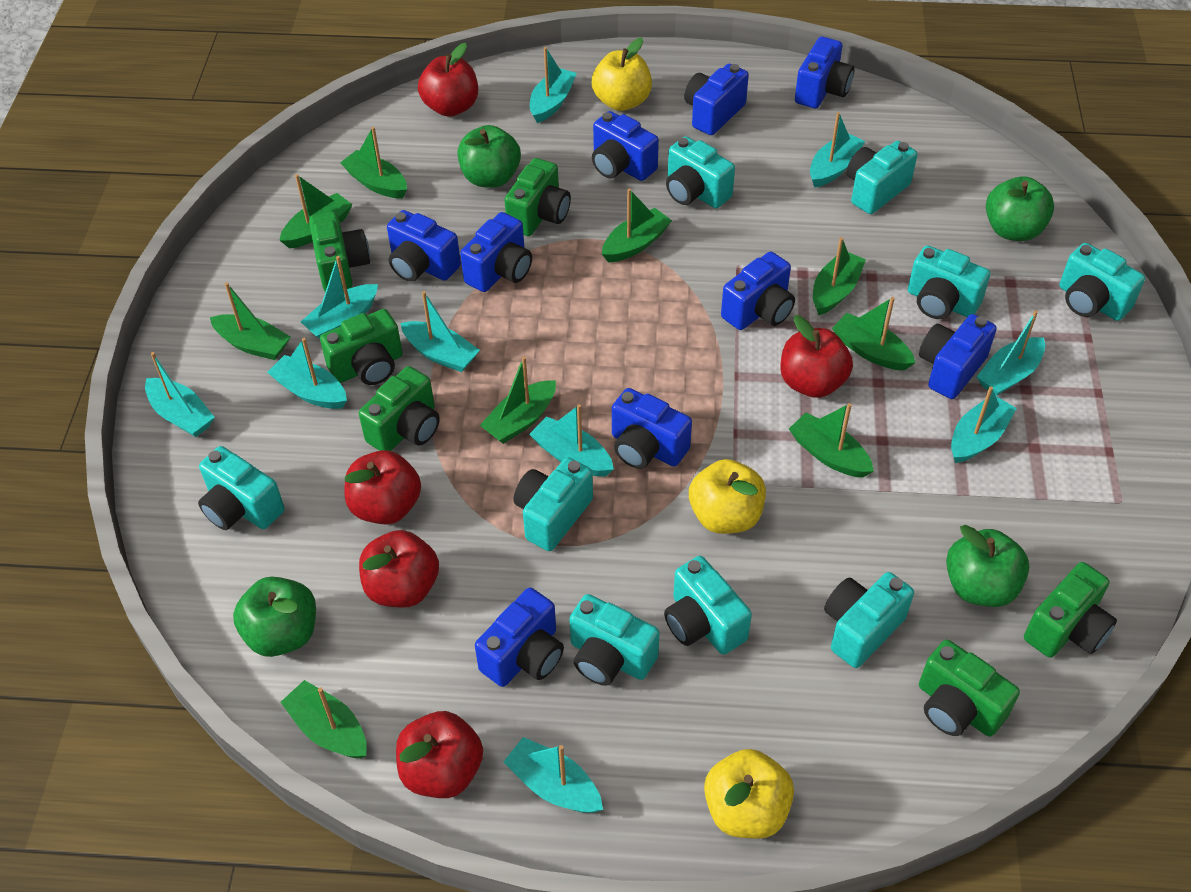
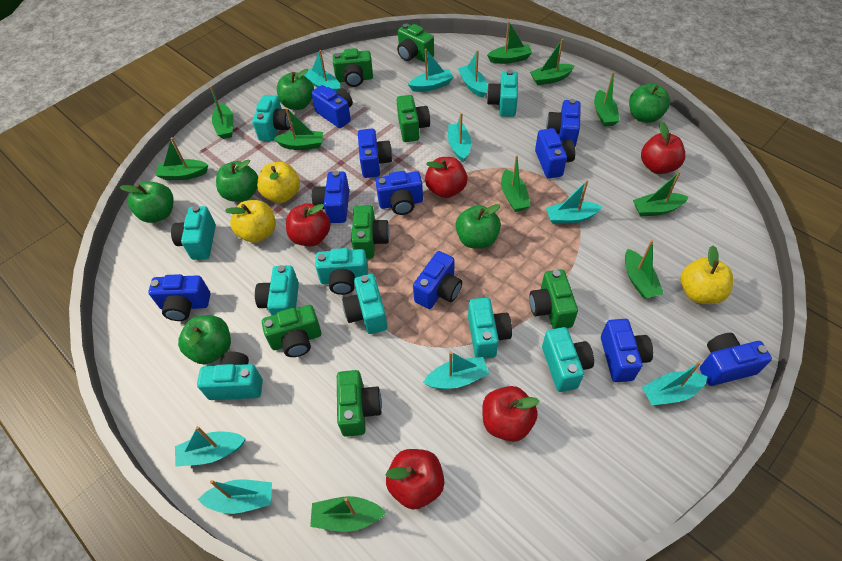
blue camera: 9 -> 10
green apple: 4 -> 6
green boat: 9 -> 10
green camera: 6 -> 7
turquoise boat: 10 -> 9

